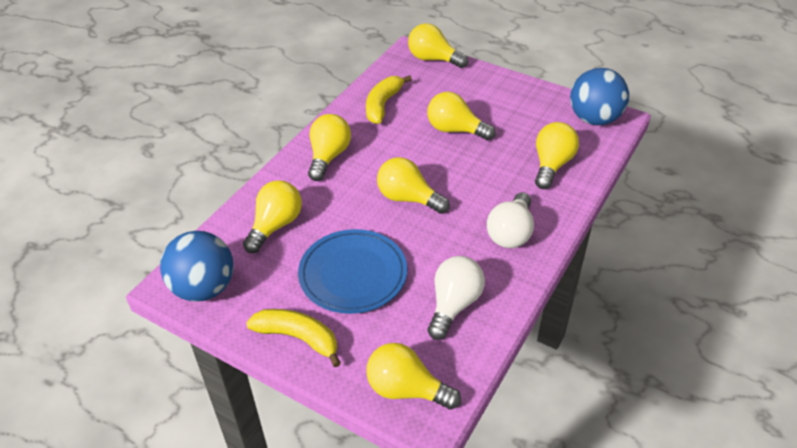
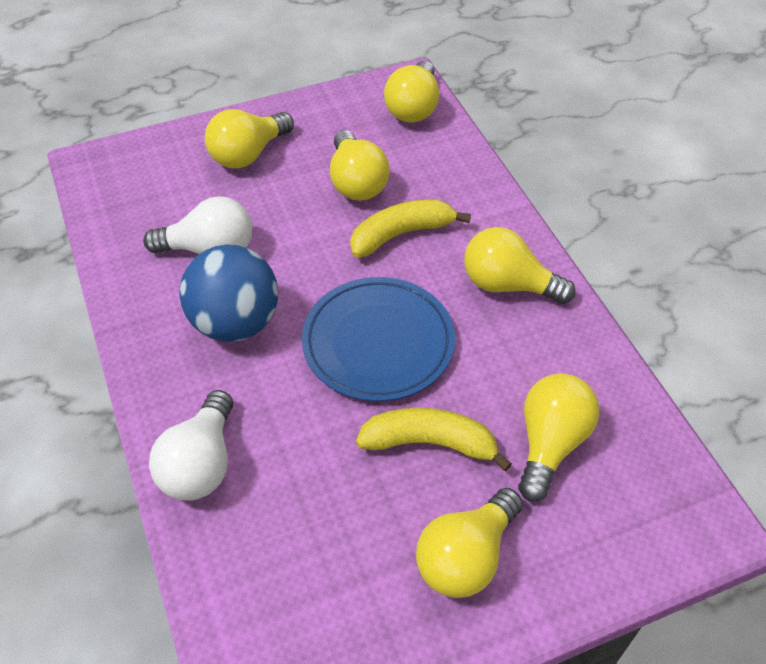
blue ball: 2 -> 1
yellow light bulb: 7 -> 6

